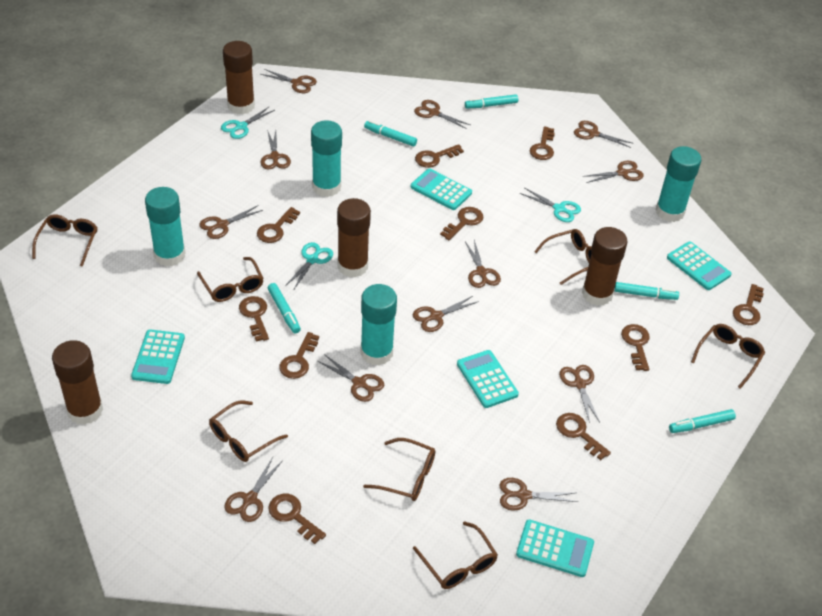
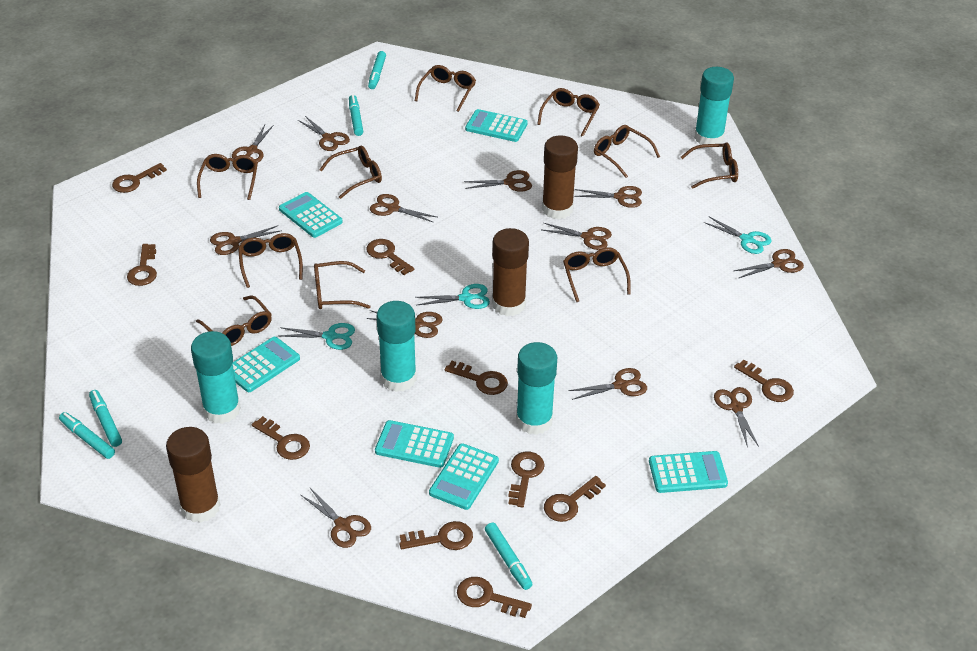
brown glasses: 7 -> 10
brown glue stick: 4 -> 3
turquoise calculator: 5 -> 6

